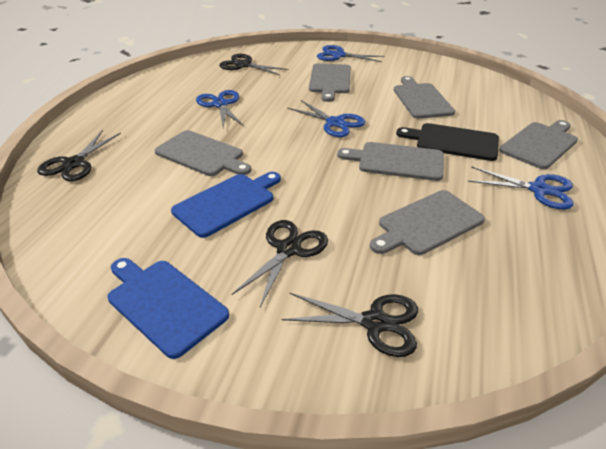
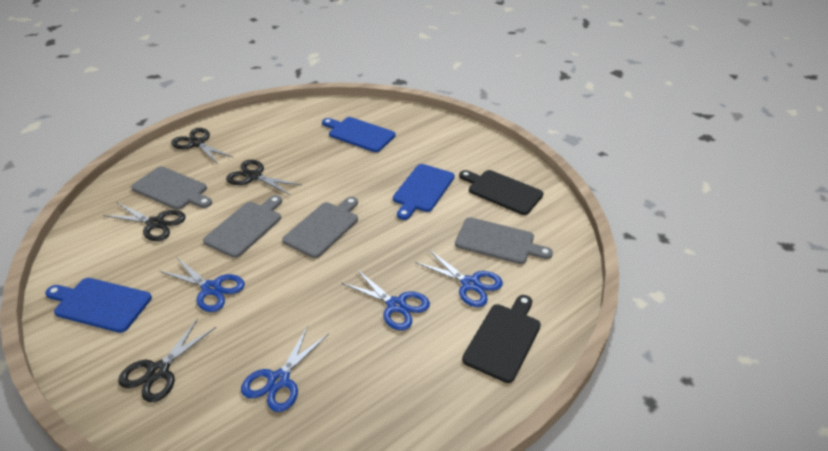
black cutting board: 1 -> 2
blue cutting board: 2 -> 3
grey cutting board: 6 -> 4

